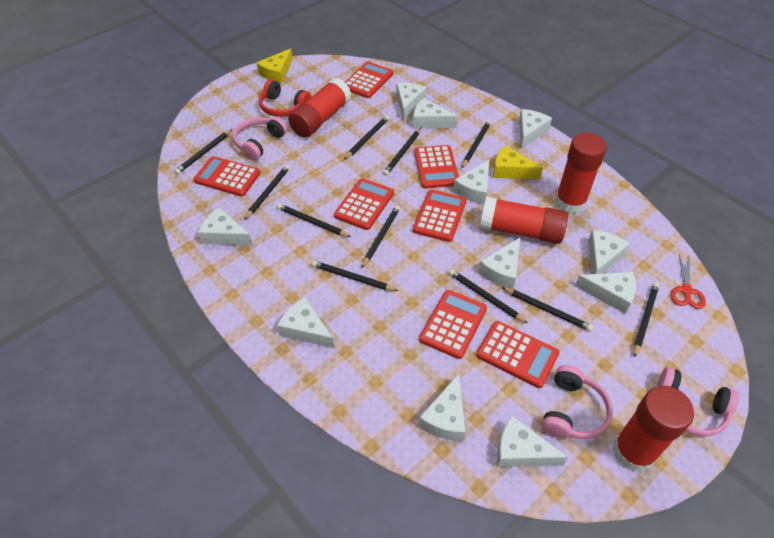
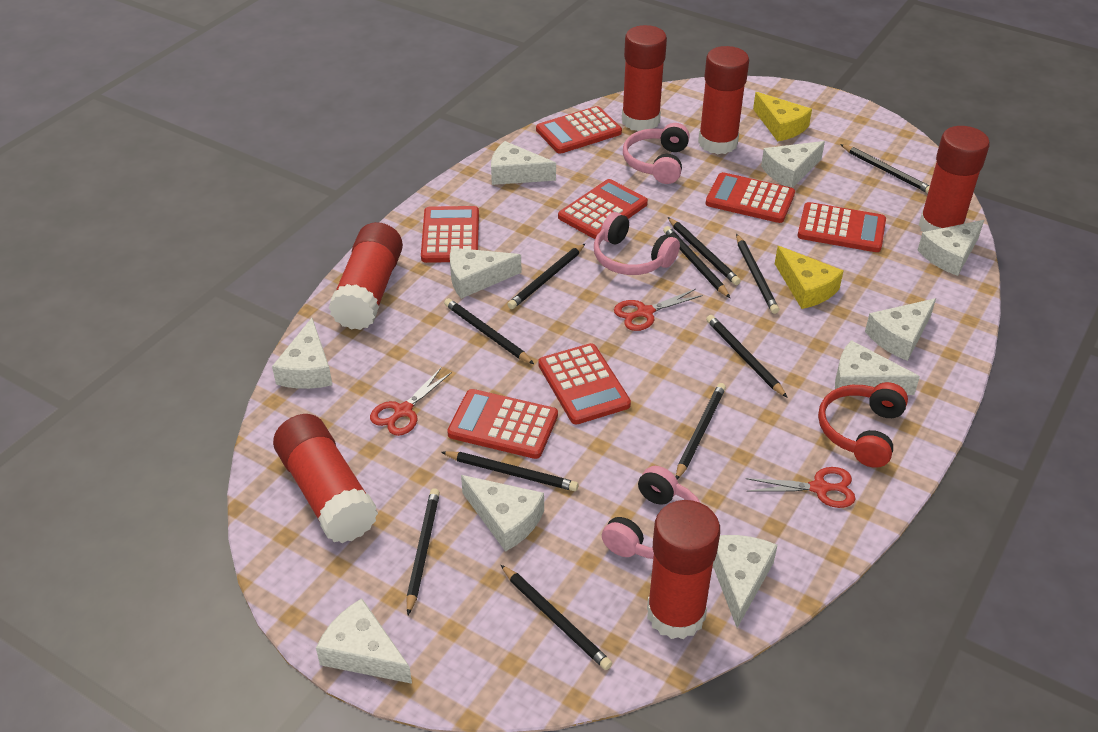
red glue stick: 4 -> 6
red scissors: 1 -> 3
white cheese: 11 -> 10

